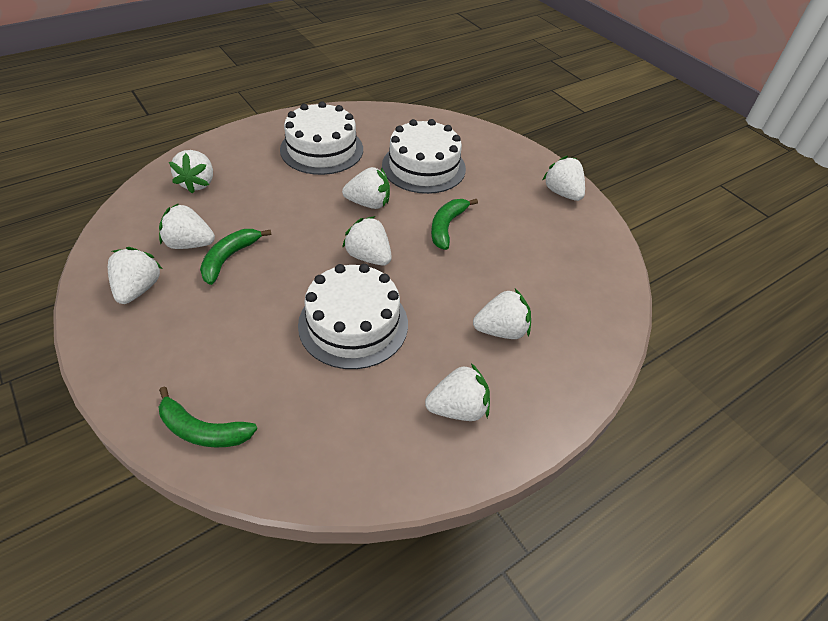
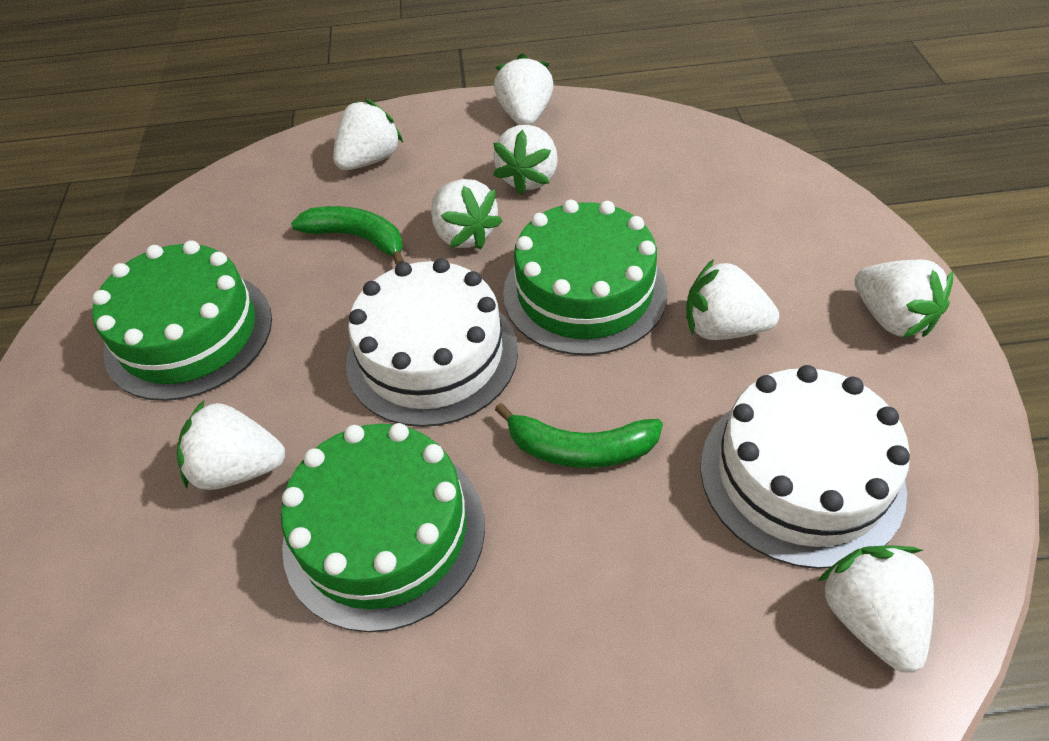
green banana: 3 -> 2
green cake: 0 -> 3
white cake: 3 -> 2

